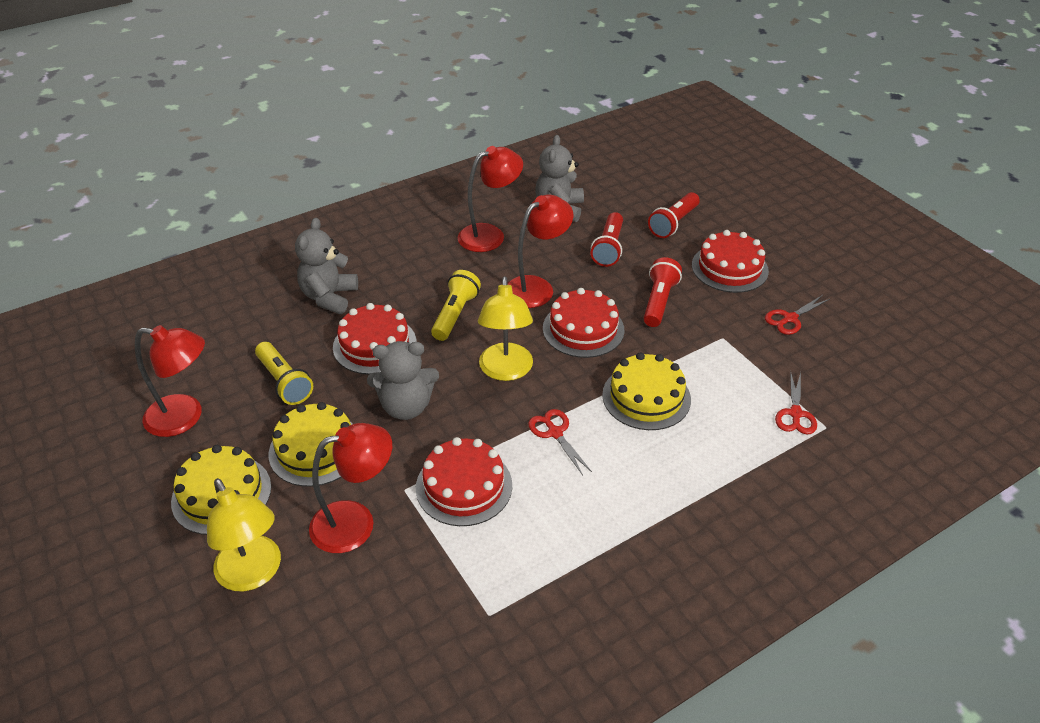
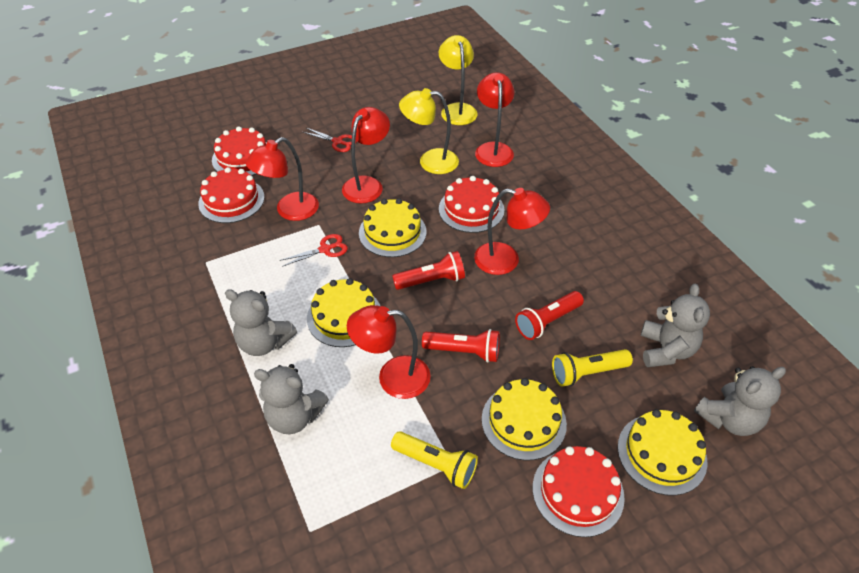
grey teddy bear: 3 -> 4
red lamp: 4 -> 5
red scissors: 3 -> 2
yellow cake: 3 -> 4

